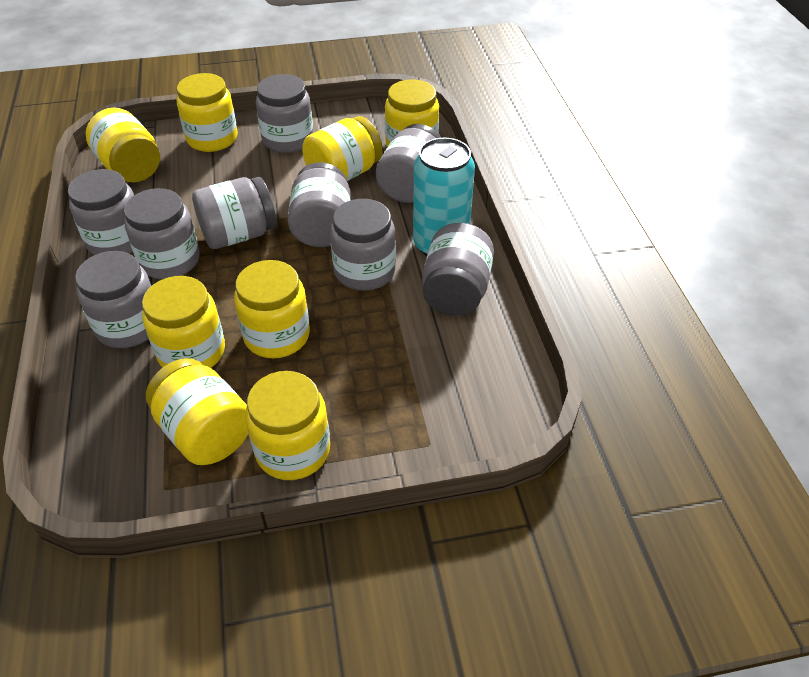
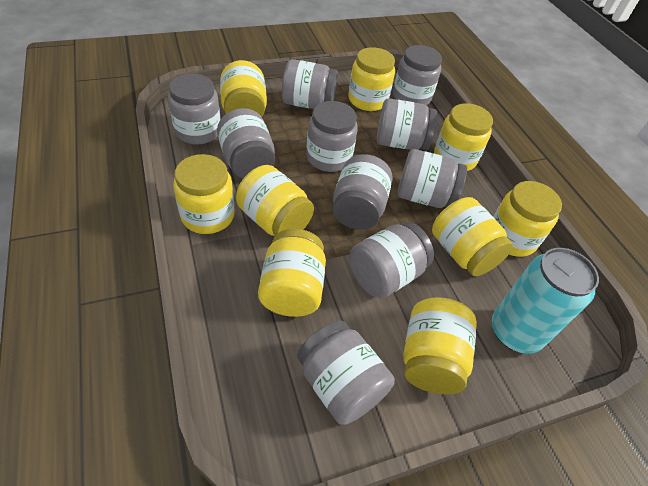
grey jar: 9 -> 10
yellow jar: 8 -> 9

